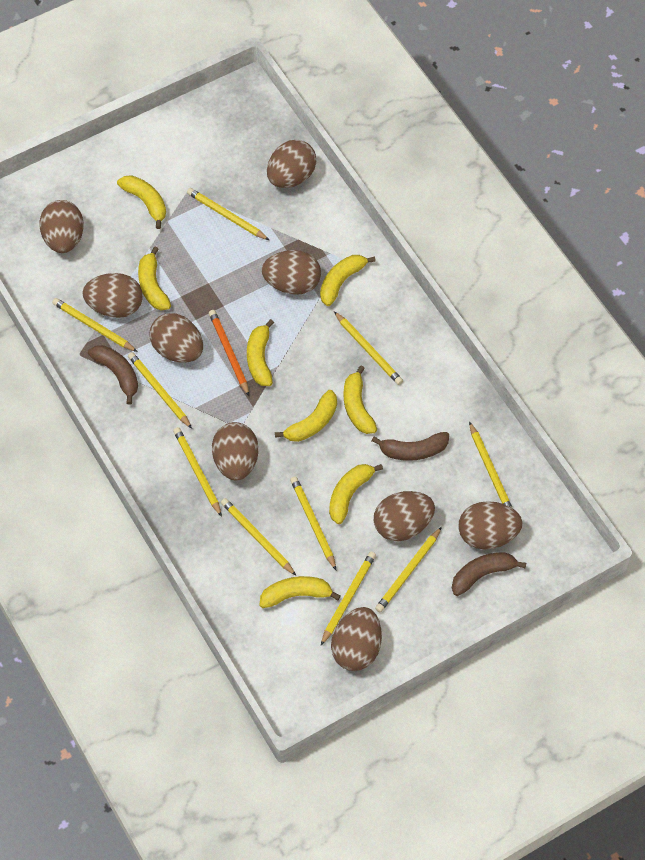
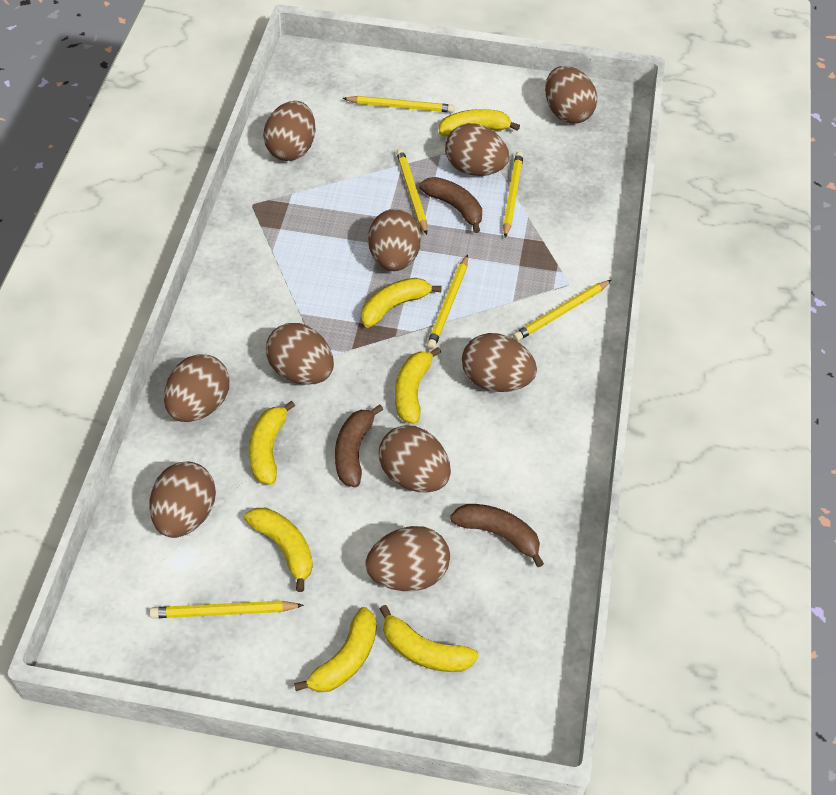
brown egg: 9 -> 10
orange pencil: 1 -> 0
yellow banana: 8 -> 7
yellow pencil: 10 -> 6

